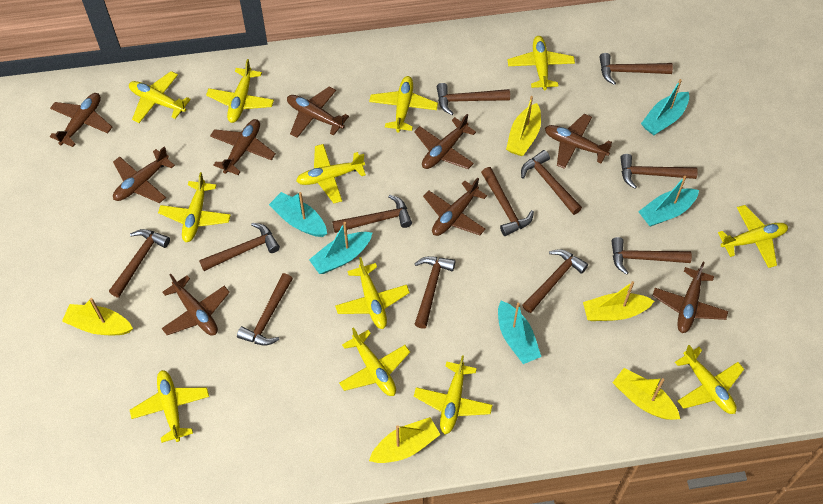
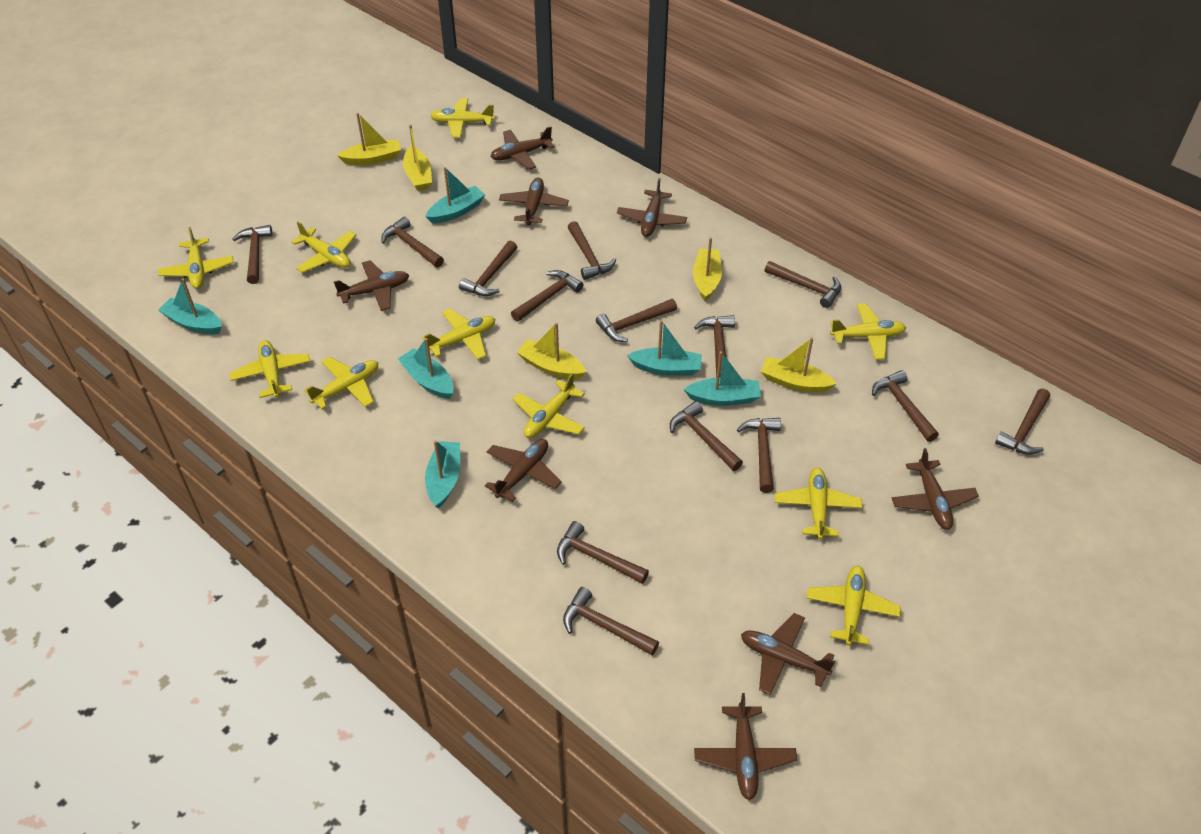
brown hammer: 12 -> 14
brown plane: 9 -> 8
turquoise boat: 5 -> 6
yellow plane: 12 -> 10

